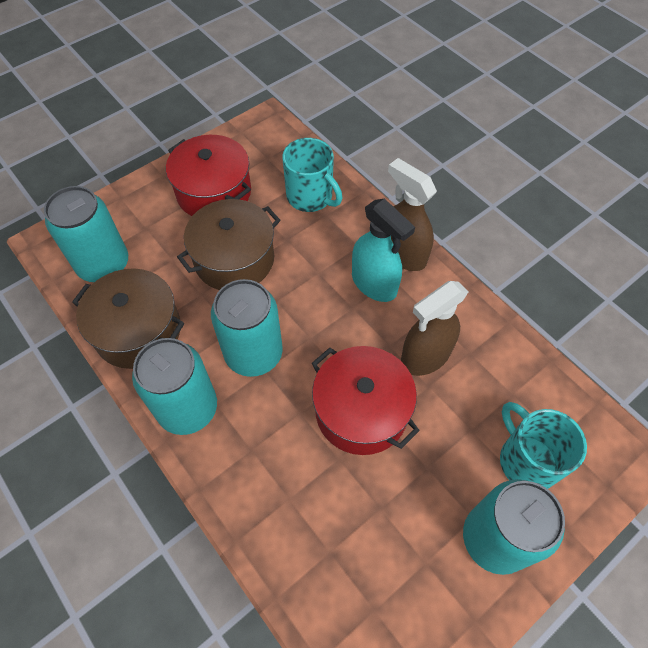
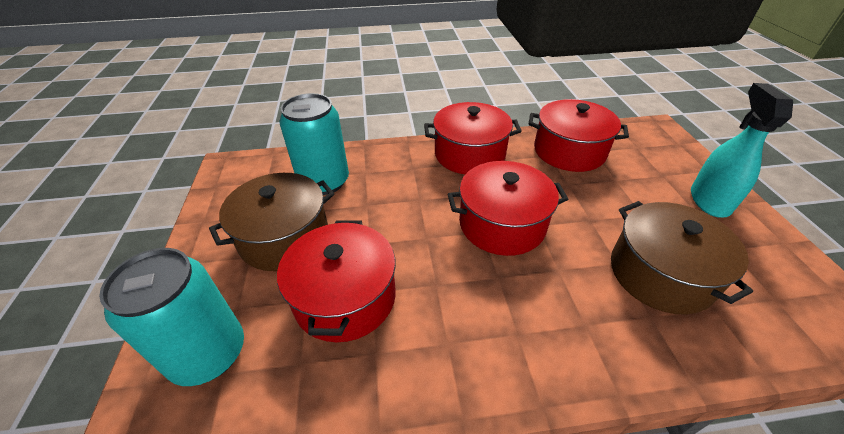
brown spray bottle: 2 -> 0
red pot: 2 -> 4
turquoise can: 4 -> 2
turquoise mug: 2 -> 0

